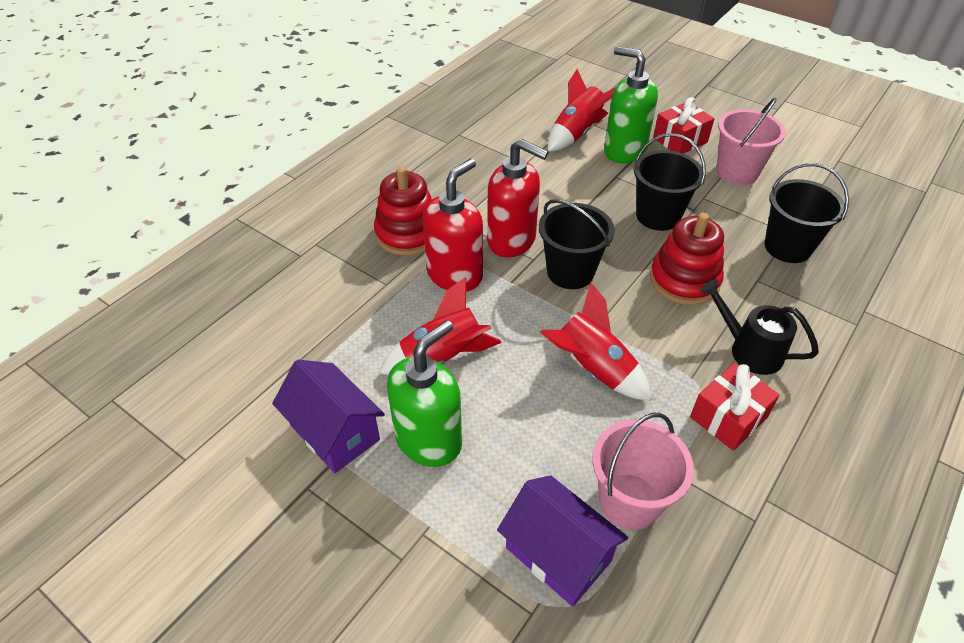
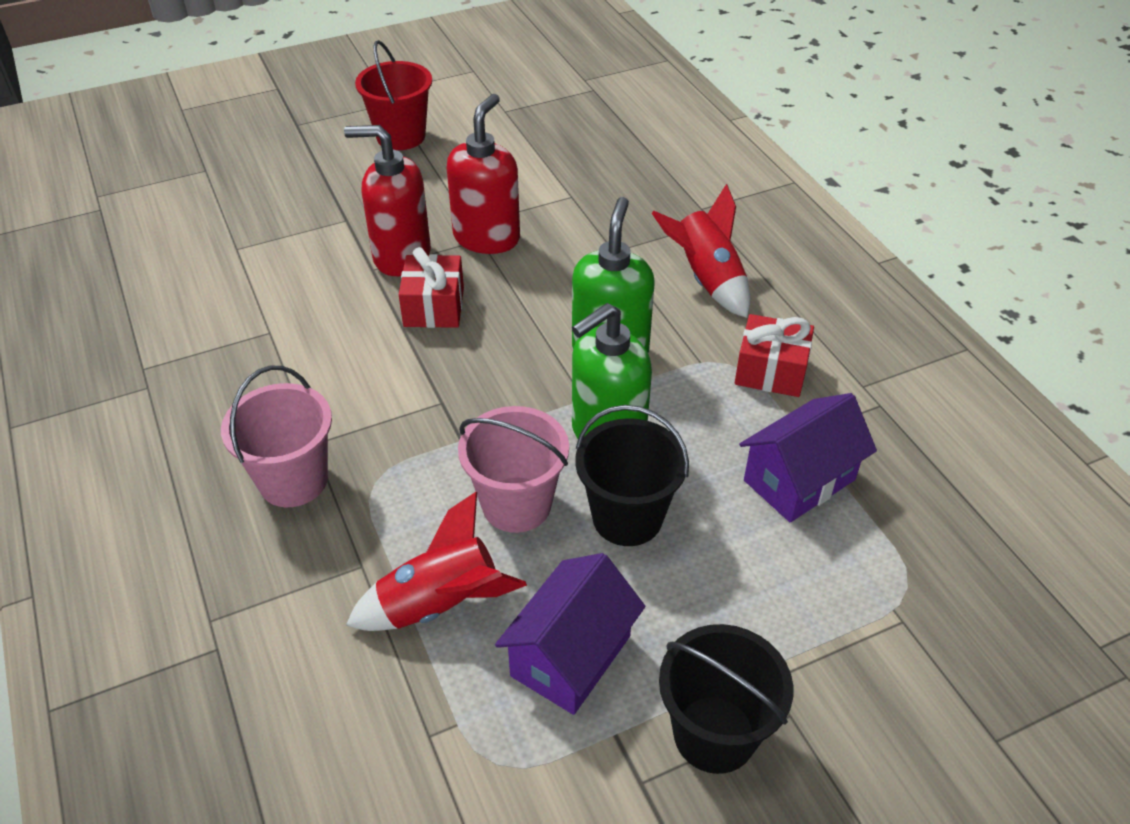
black bucket: 3 -> 2
black watering can: 1 -> 0
red bucket: 0 -> 1
red rocket: 3 -> 2
red stacking toy: 2 -> 0

